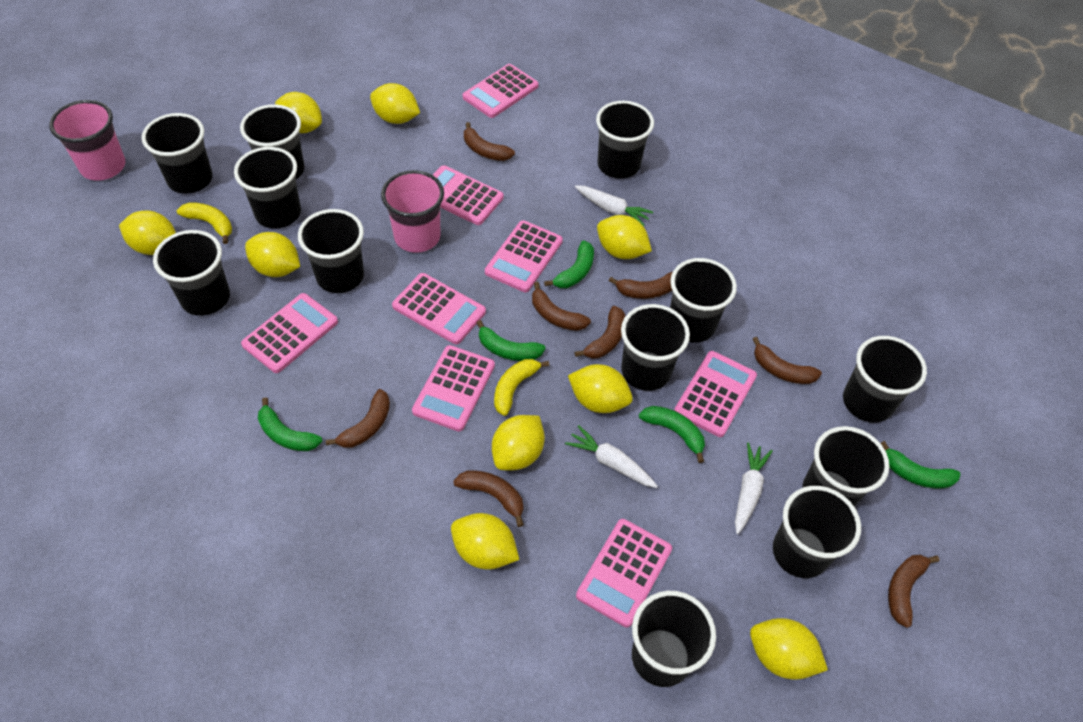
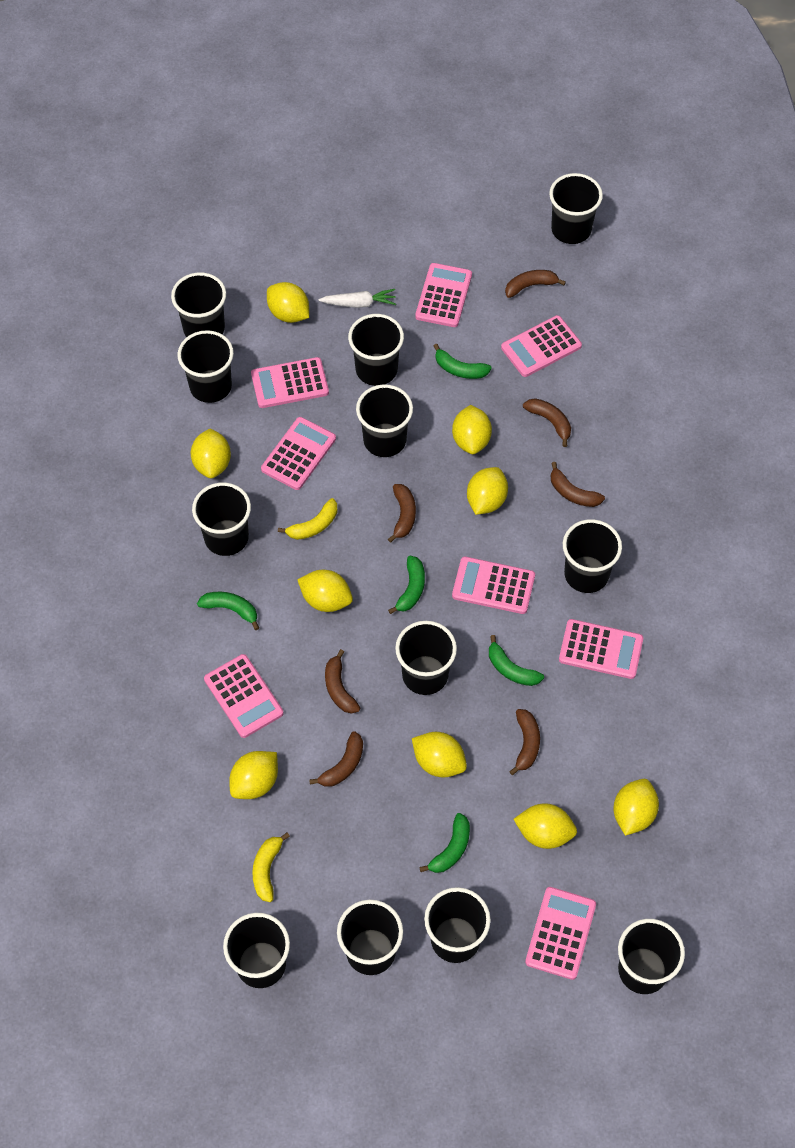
brown banana: 8 -> 7
pink cup: 2 -> 0
white carrot: 3 -> 1

